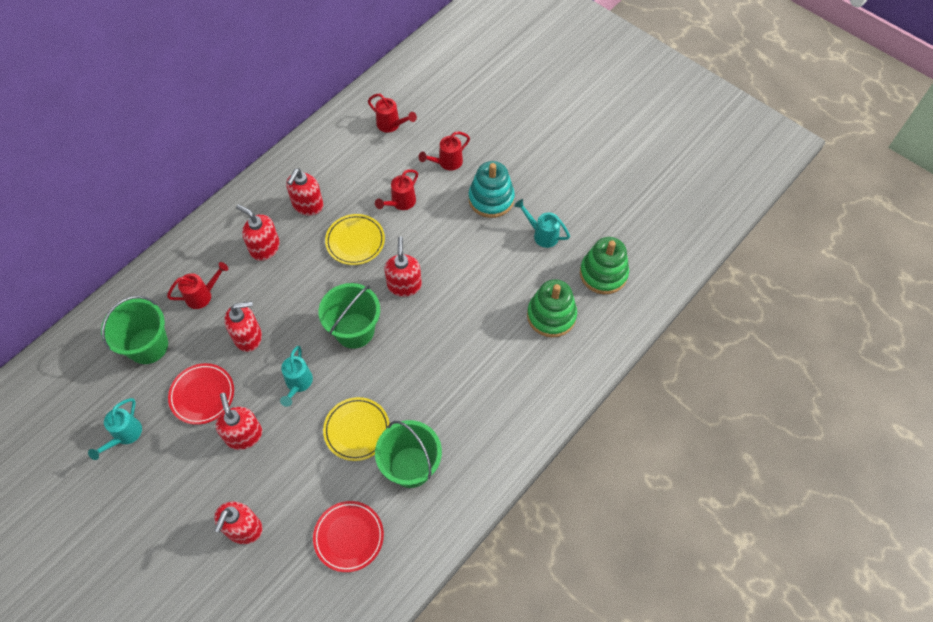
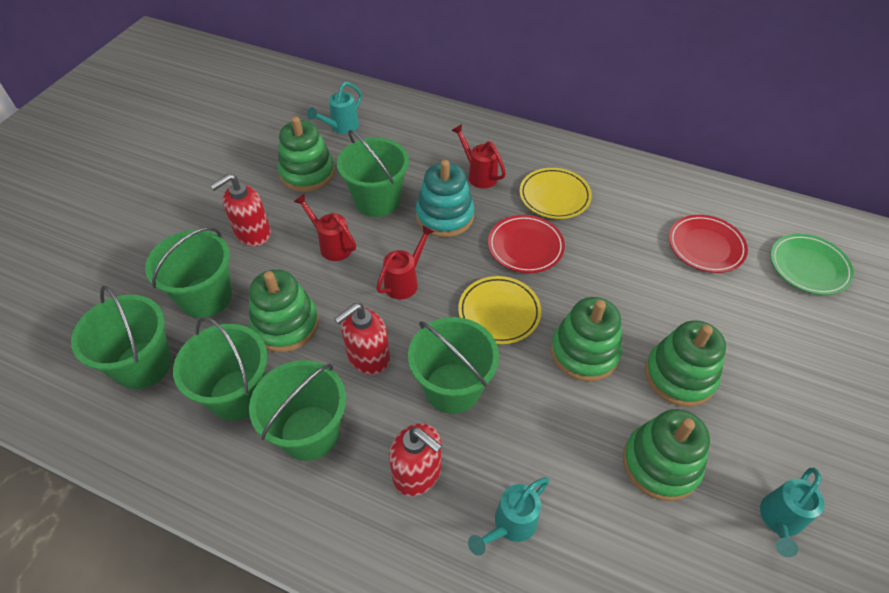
green bucket: 3 -> 6
green plate: 0 -> 1
green stacking toy: 2 -> 5
red soap dispenser: 6 -> 3
red watering can: 4 -> 3

